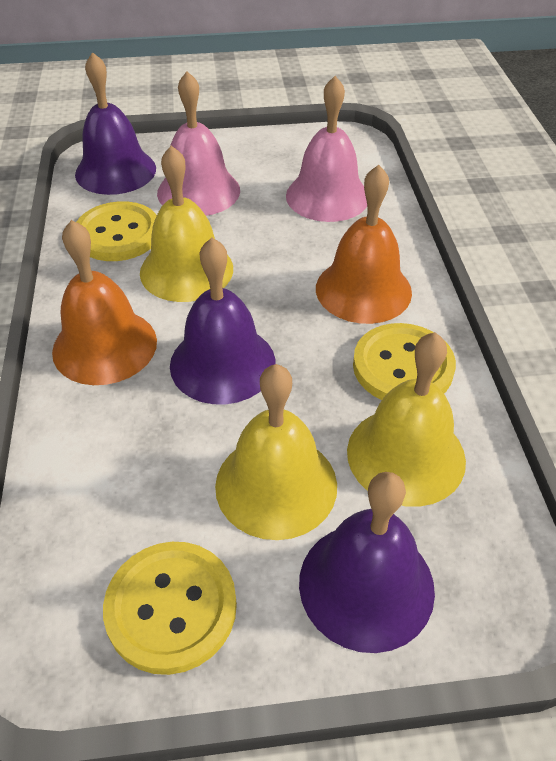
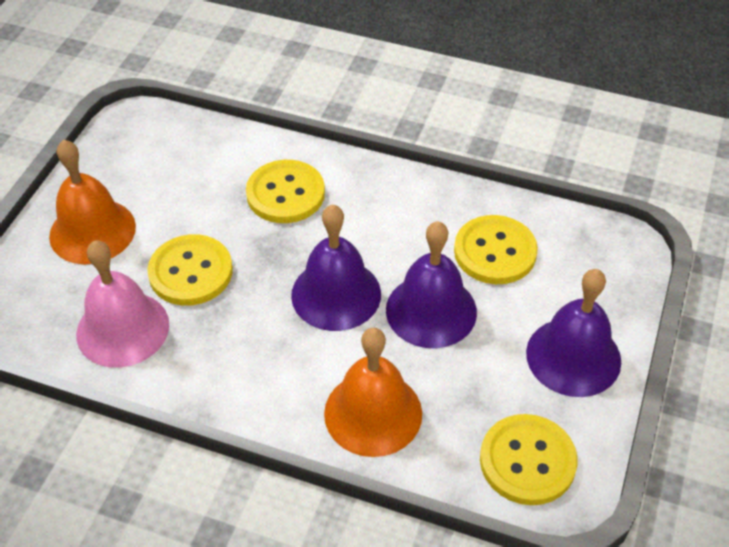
pink bell: 2 -> 1
yellow bell: 3 -> 0
yellow button: 3 -> 4

